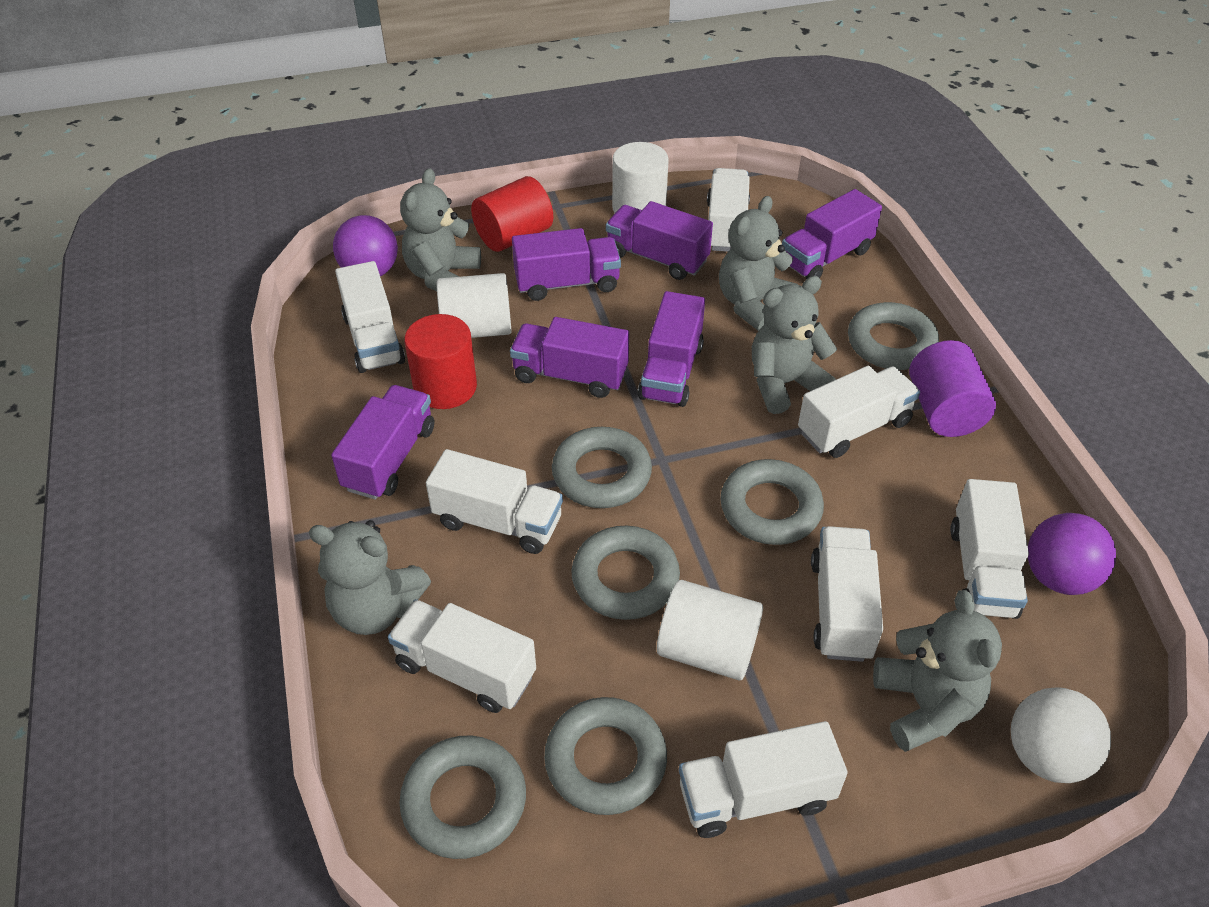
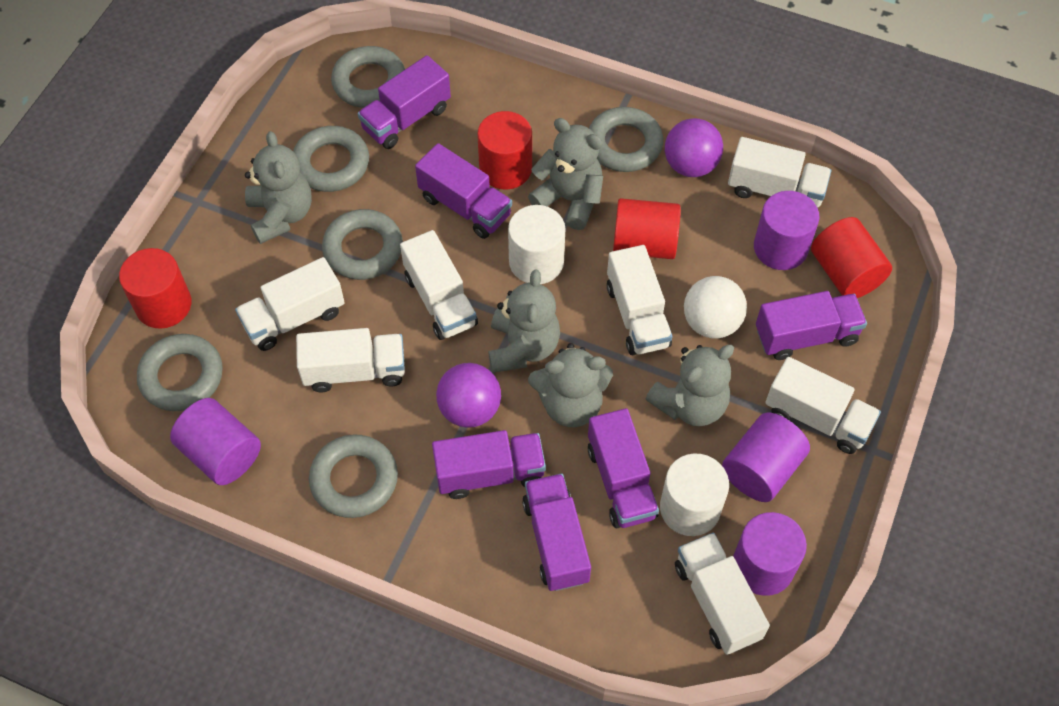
purple cylinder: 1 -> 4
red cylinder: 2 -> 4
white cylinder: 3 -> 2
white truck: 8 -> 7

